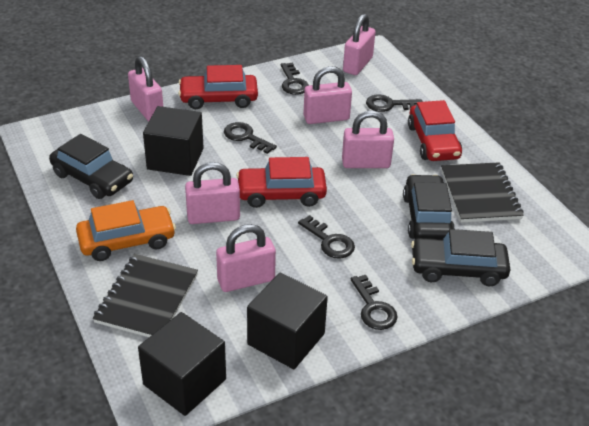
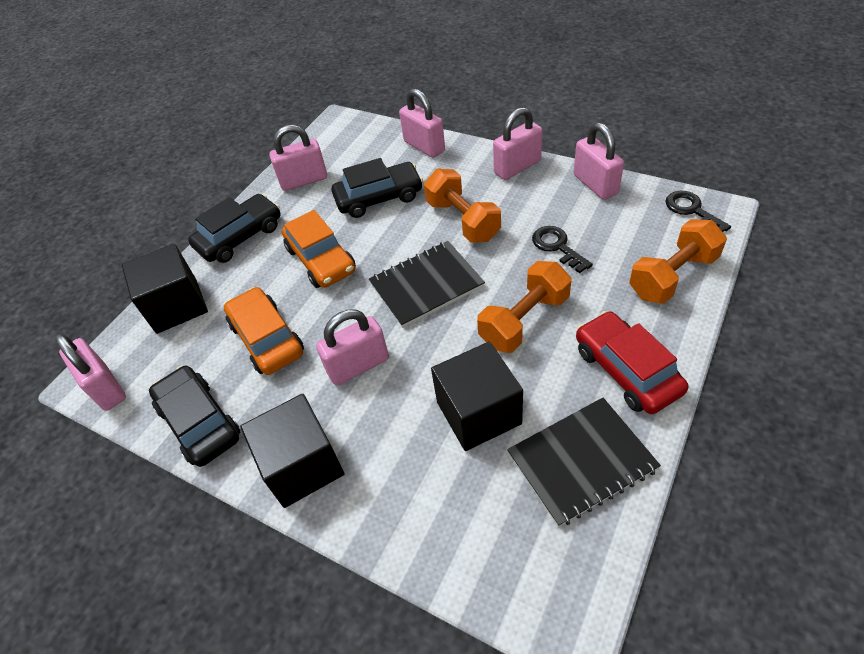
black key: 5 -> 2
orange car: 1 -> 2
orange dumbbell: 0 -> 3
red car: 3 -> 1

